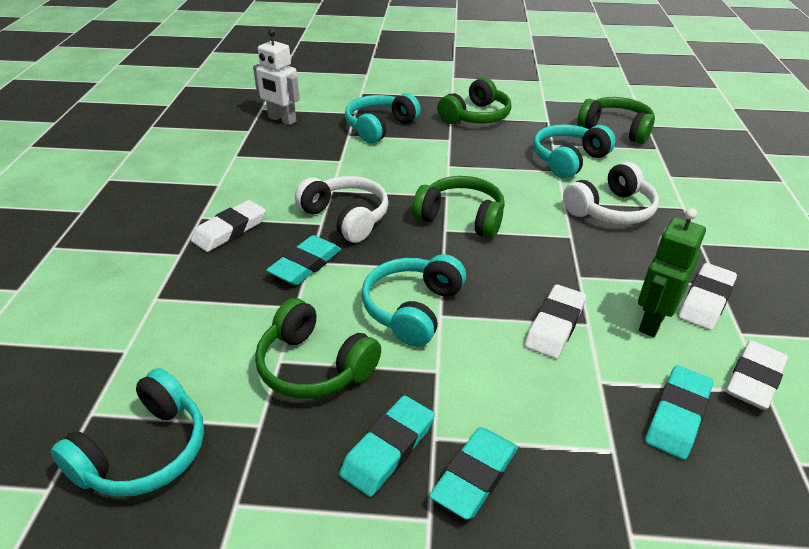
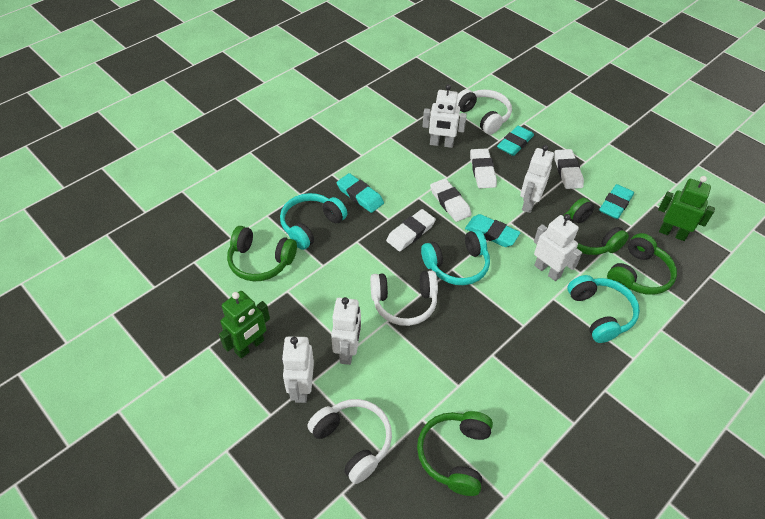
green robot: 1 -> 2
turquoise headphones: 4 -> 3
white headphones: 2 -> 3
white robot: 1 -> 5

